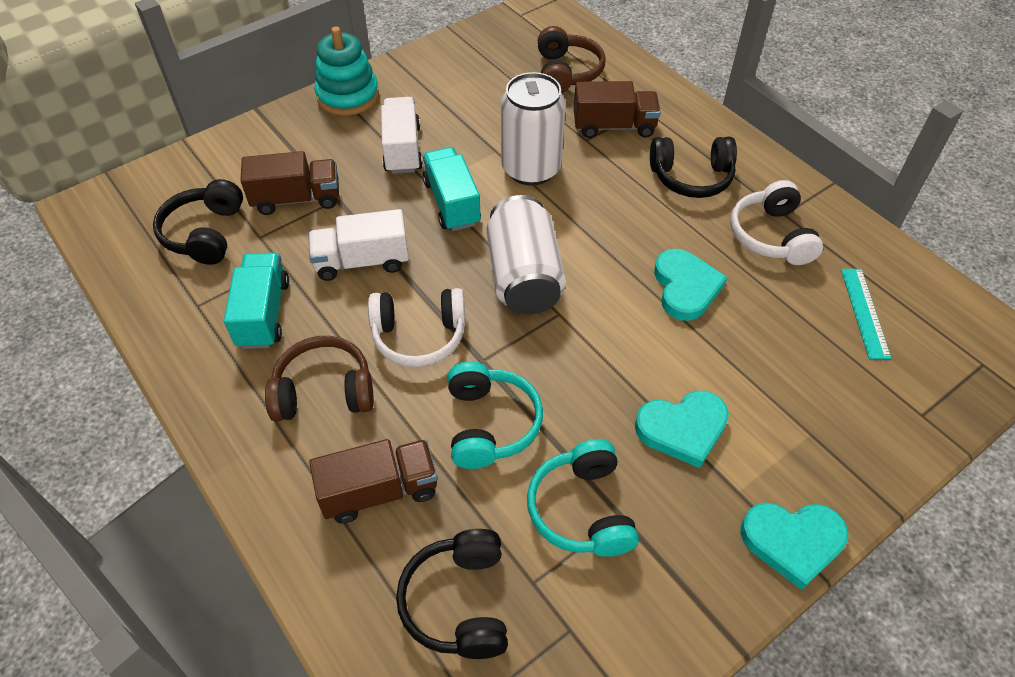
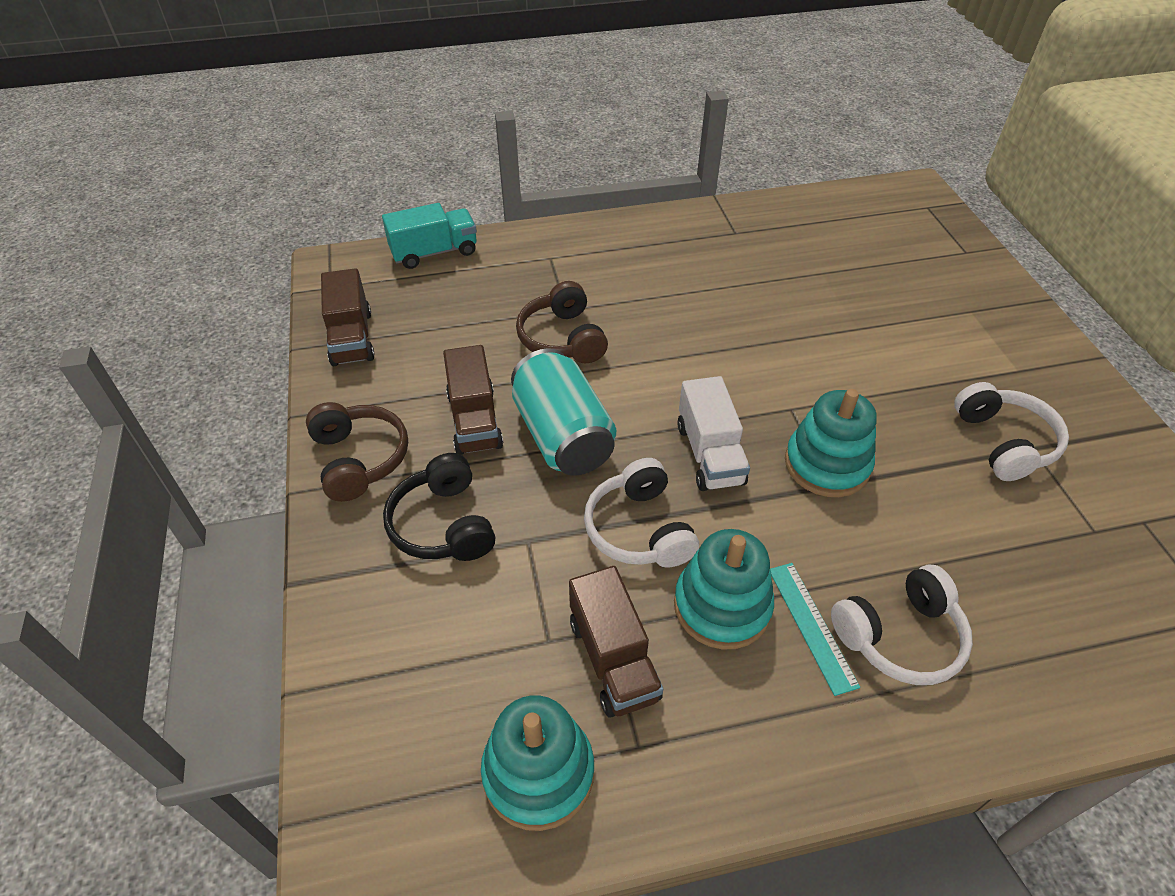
black headphones: 3 -> 1
turquoise can: 0 -> 1
turquoise headphones: 2 -> 0
turquoise heart: 3 -> 0
turquoise stacking toy: 1 -> 3
turquoise truck: 2 -> 1
white can: 2 -> 0
white headphones: 2 -> 3
white truck: 2 -> 1

